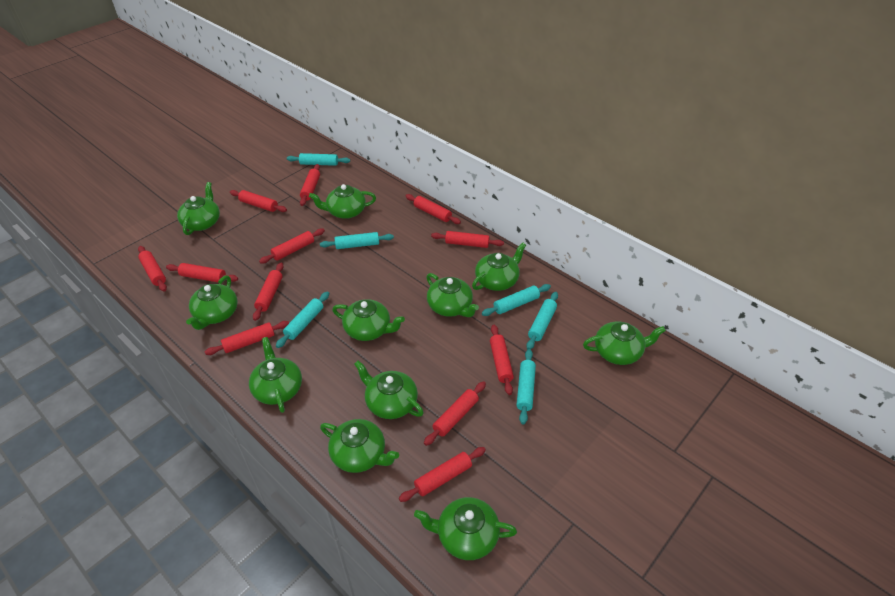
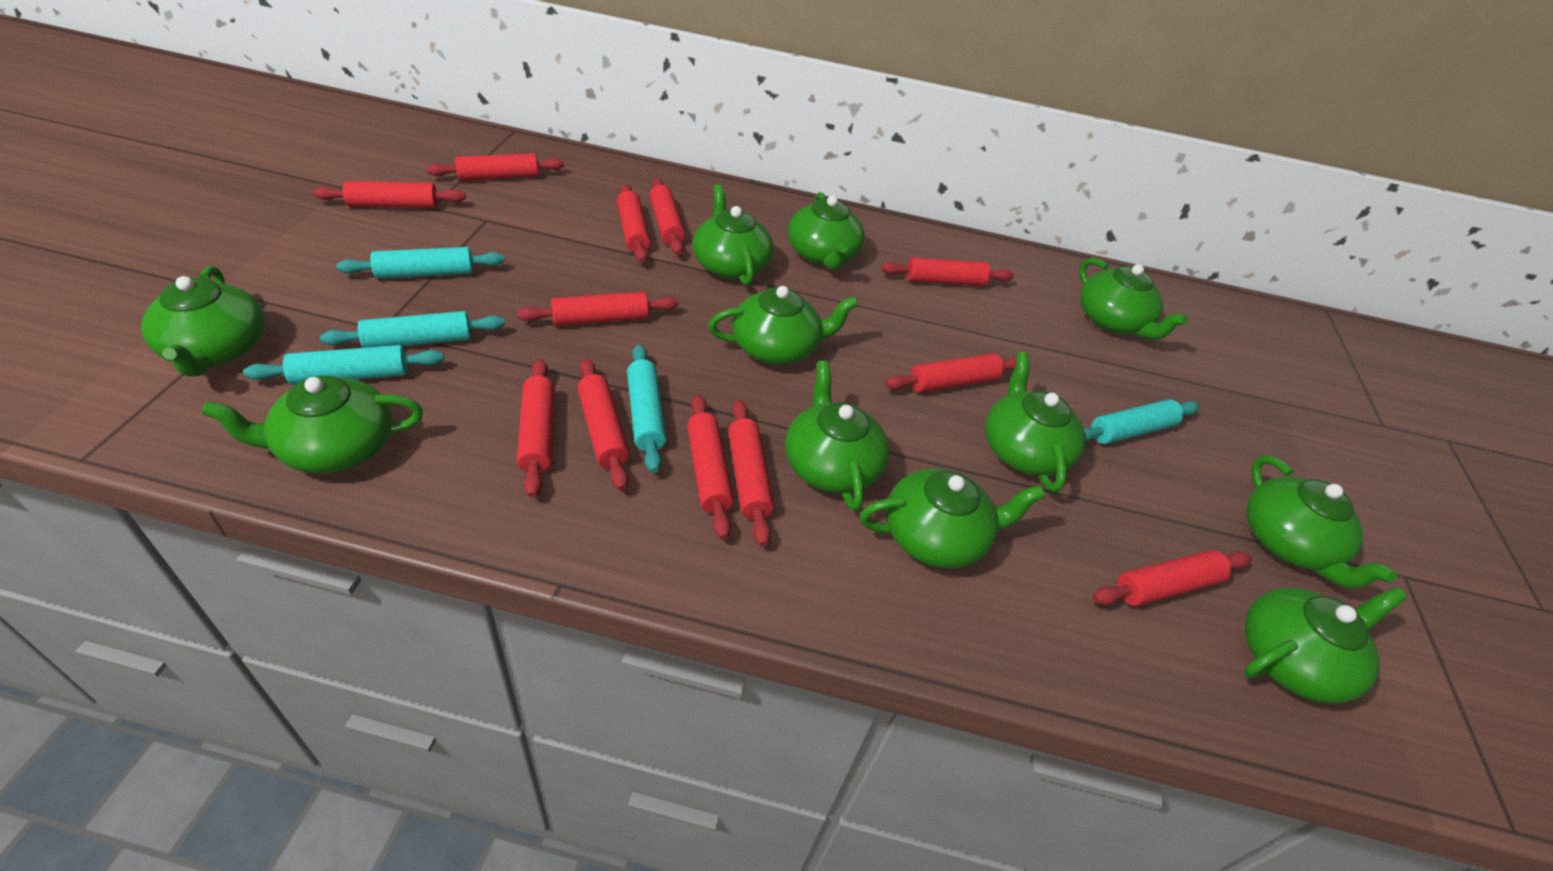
turquoise rolling pin: 6 -> 5

